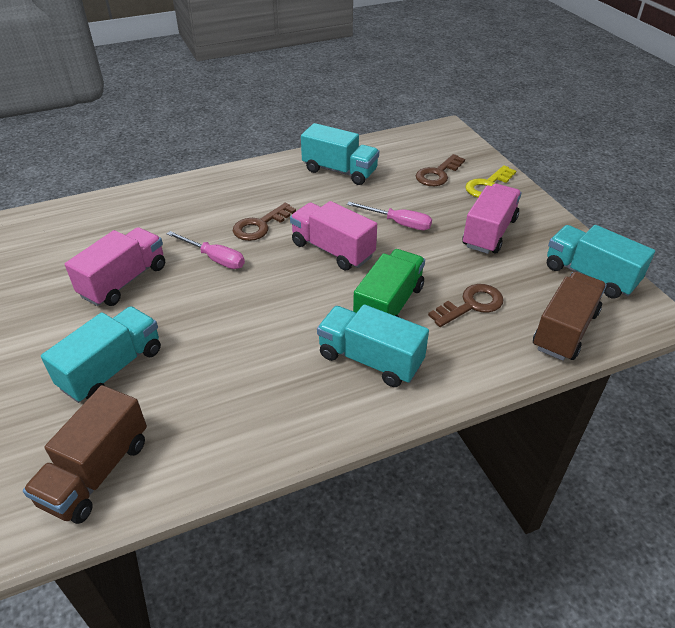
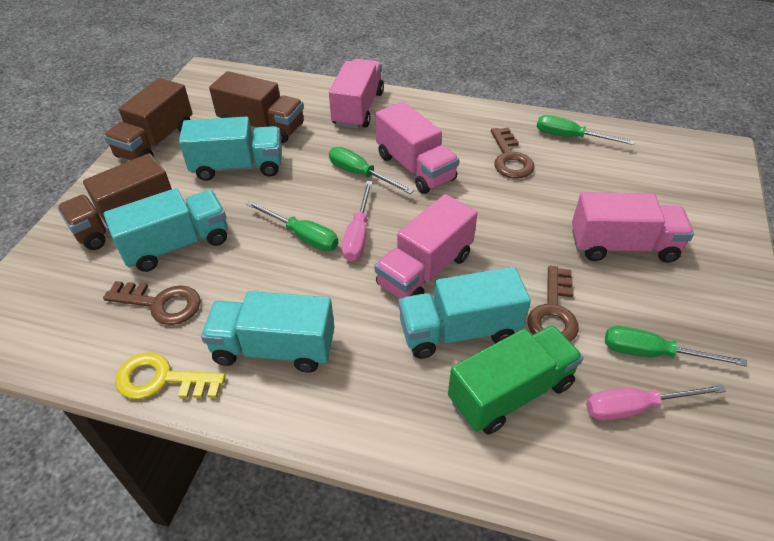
brown truck: 2 -> 3
green screwdriver: 0 -> 4
pink truck: 3 -> 4

